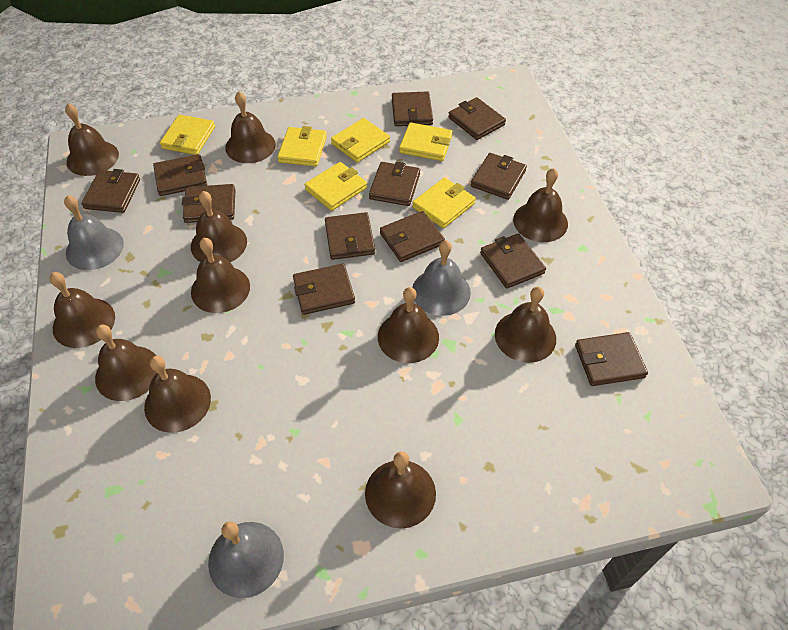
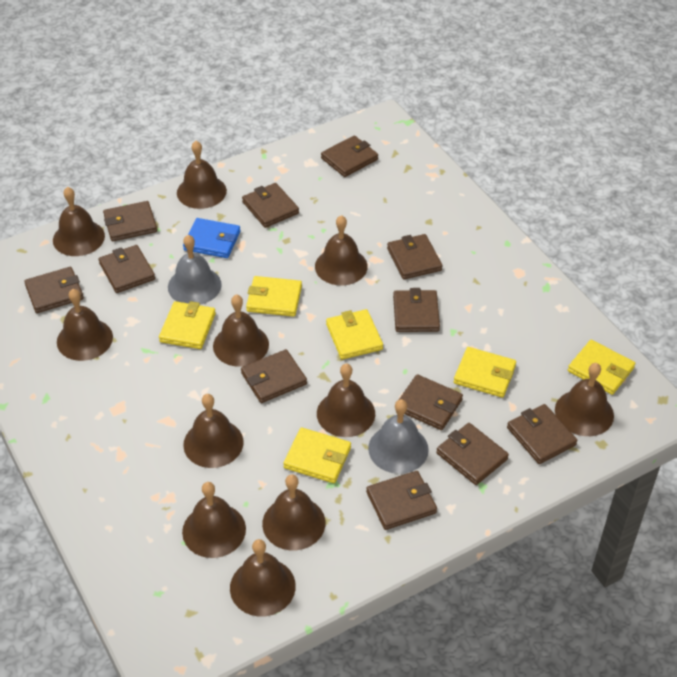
blue wallet: 0 -> 1
grey bell: 3 -> 2

